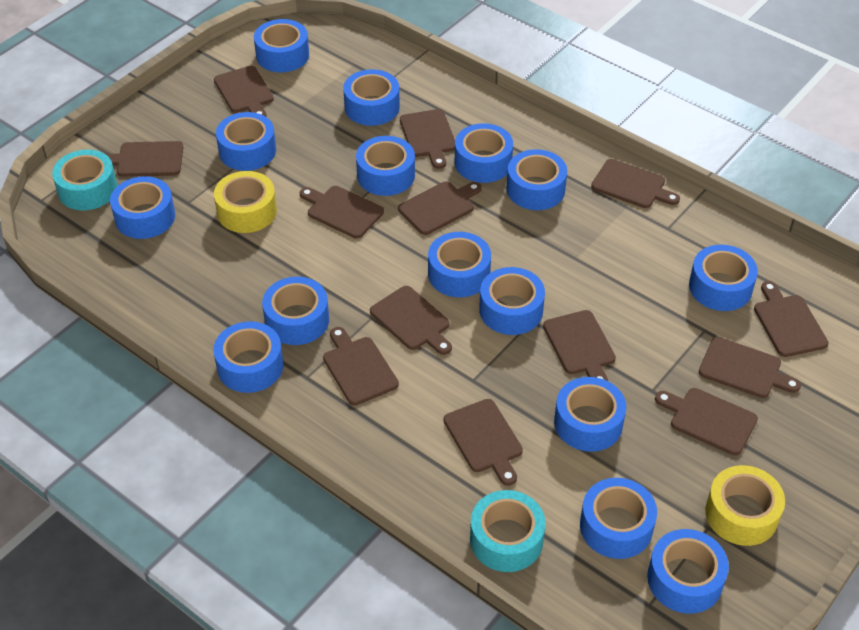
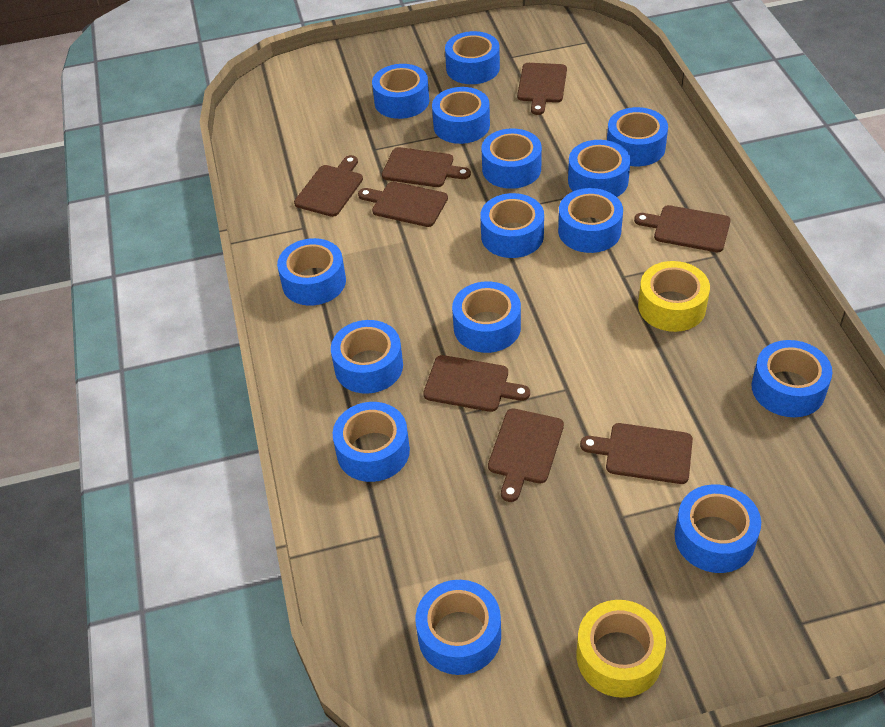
brown cutting board: 13 -> 8
turquoise tape: 2 -> 0

